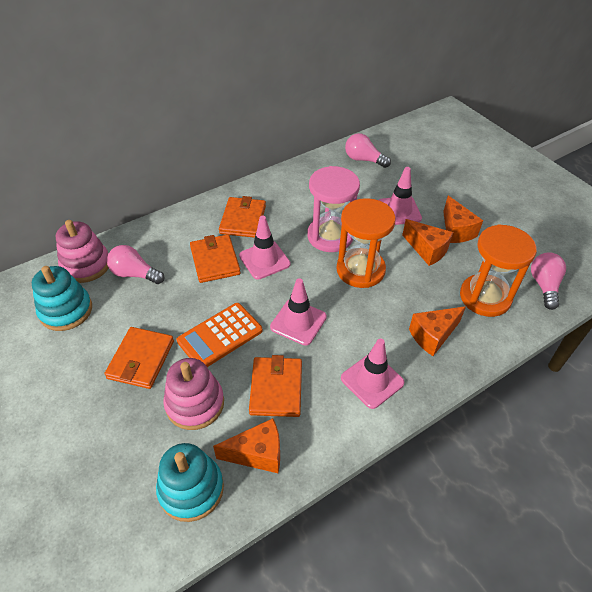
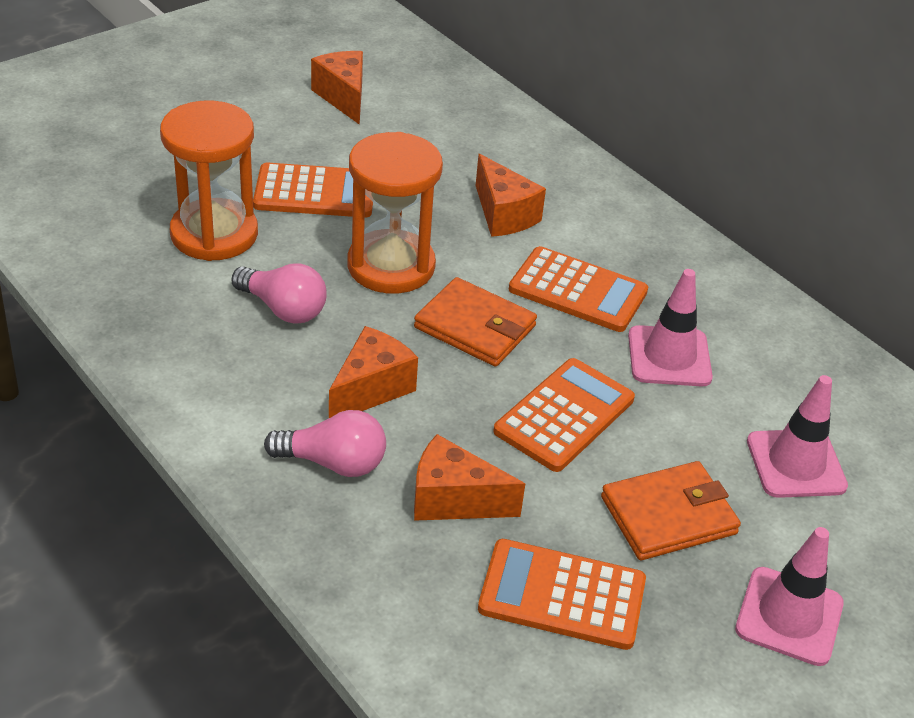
orange calculator: 1 -> 4
orange wallet: 4 -> 2
pink hourglass: 1 -> 0
pink light bulb: 3 -> 2
pink stacking toy: 2 -> 0
pink traffic cone: 4 -> 3
turquoise stacking toy: 2 -> 0

